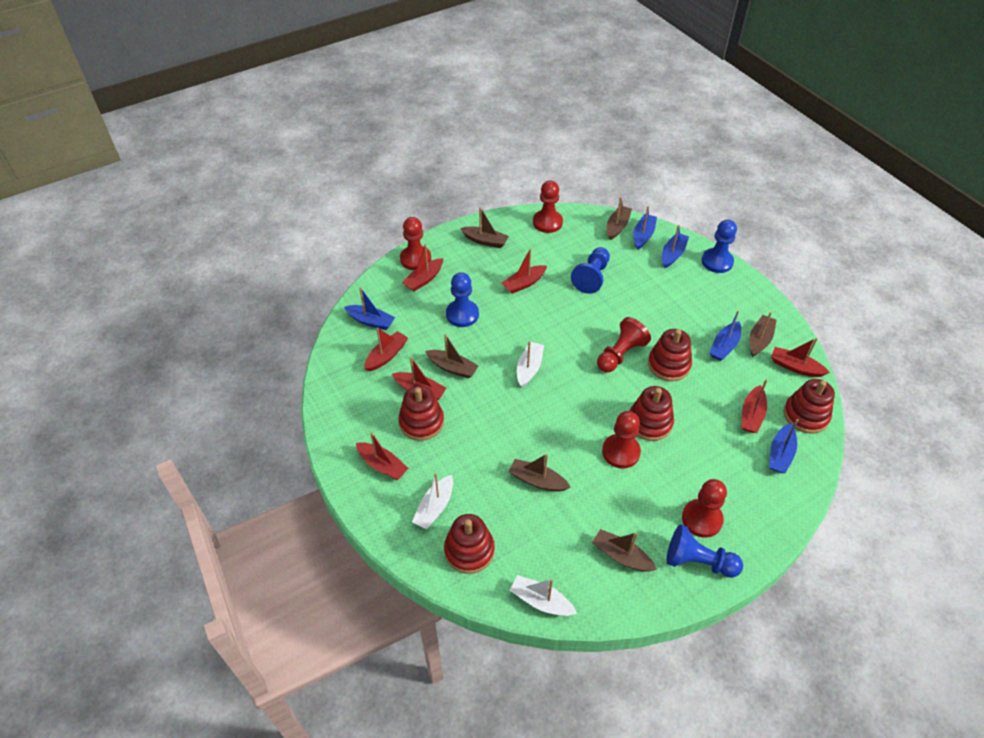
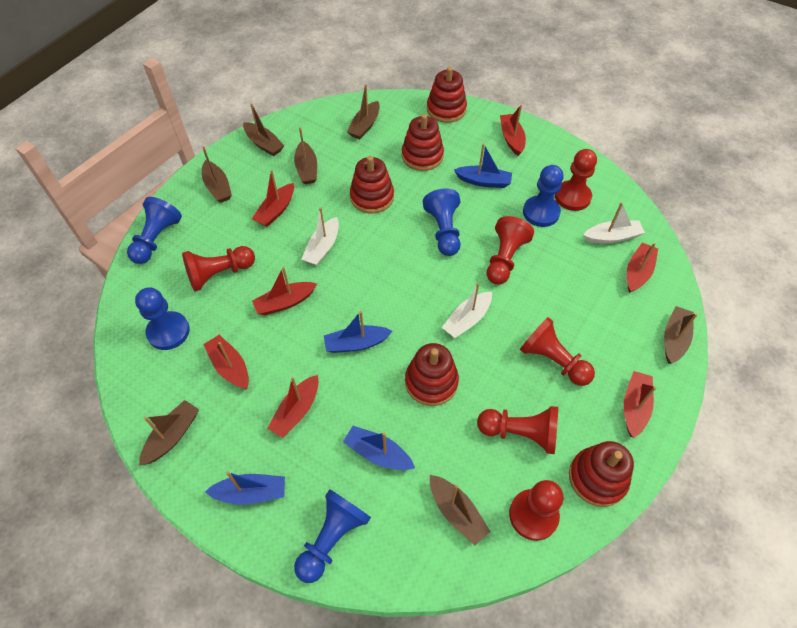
blue boat: 5 -> 4
blue pawn: 4 -> 5
brown boat: 6 -> 7
red pawn: 5 -> 6

